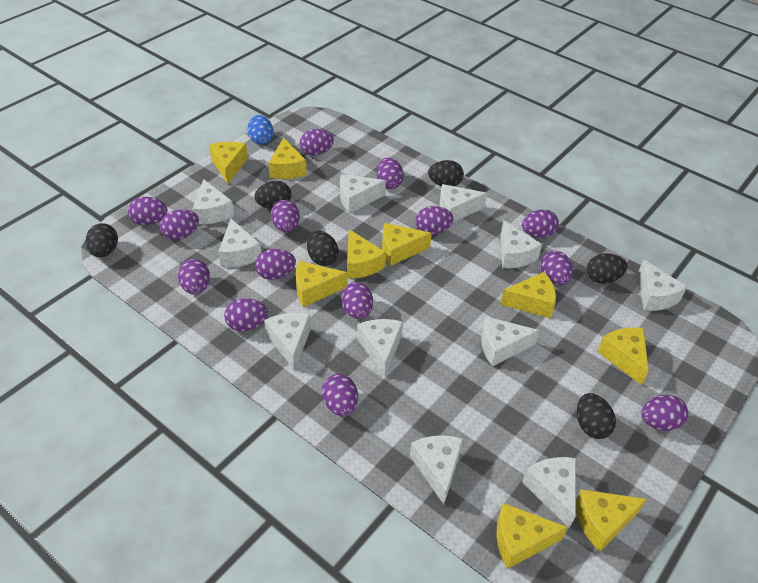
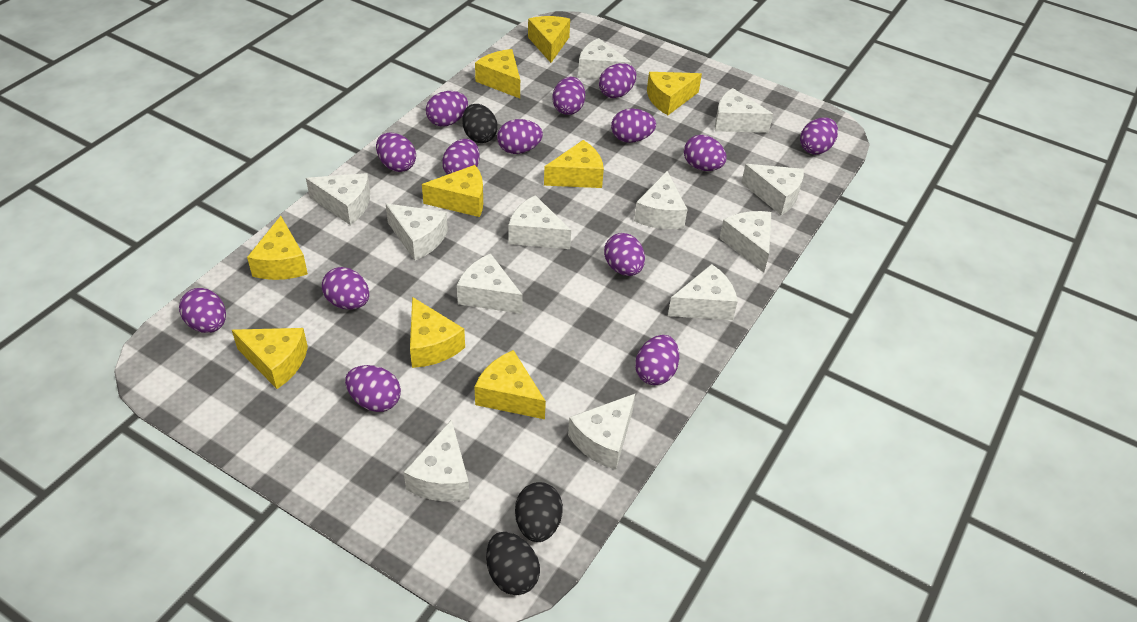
black egg: 6 -> 3
blue egg: 1 -> 0
white cheese: 11 -> 12

